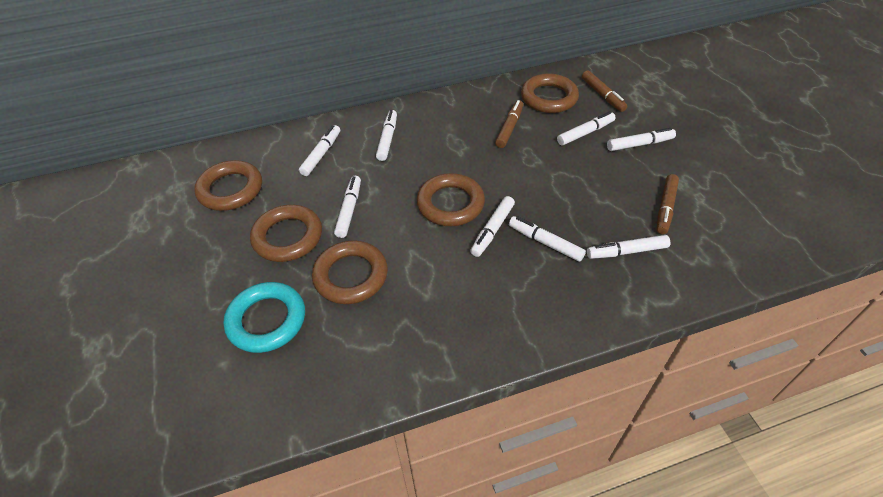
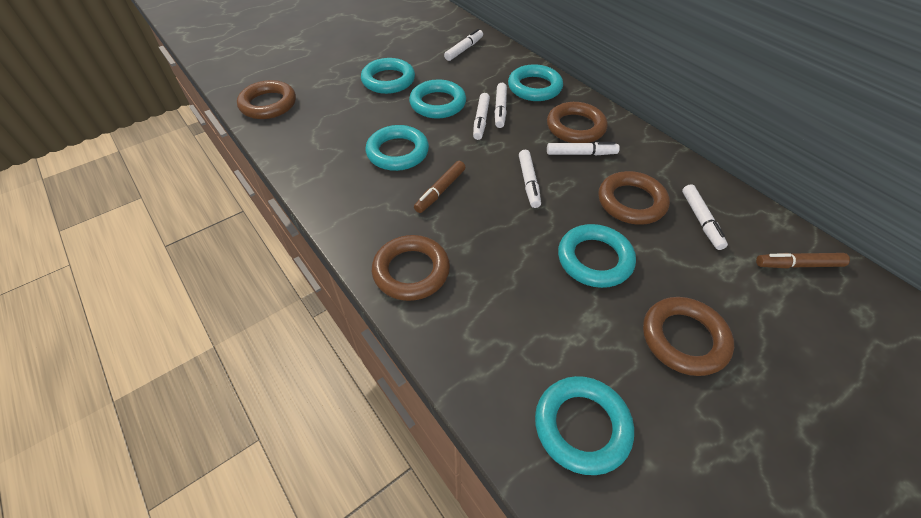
brown marker: 3 -> 2
turquoise ring: 1 -> 6
white marker: 8 -> 6

